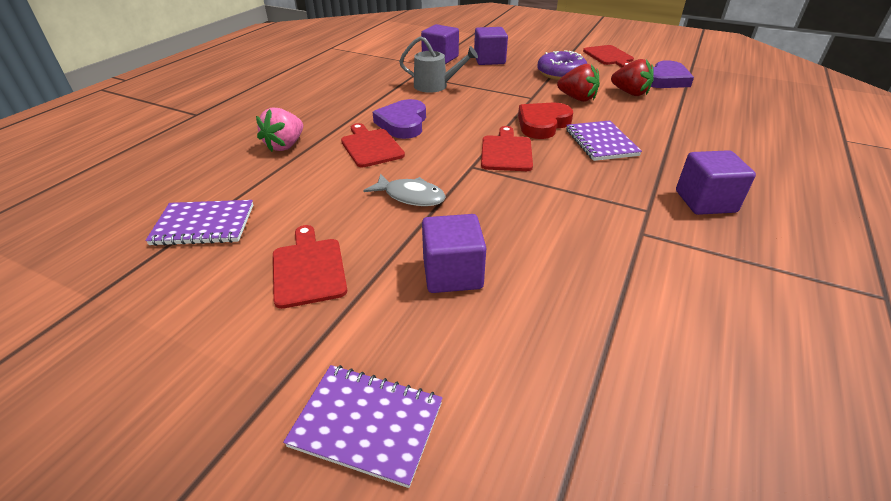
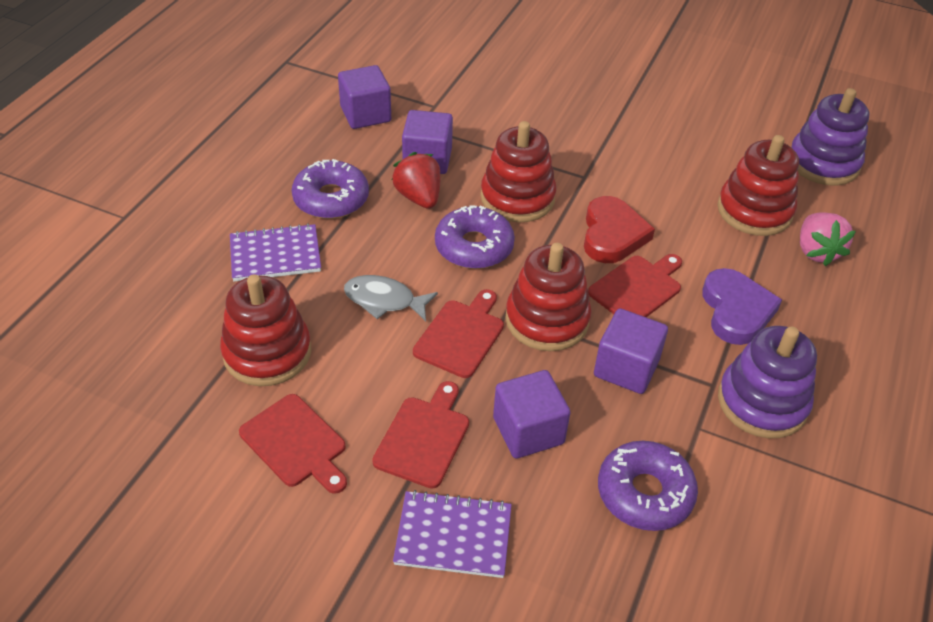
grey watering can: 1 -> 0
purple donut: 1 -> 3
purple heart: 2 -> 1
purple notebook: 3 -> 2
purple stacking toy: 0 -> 2
red stacking toy: 0 -> 4
red strawberry: 2 -> 1

